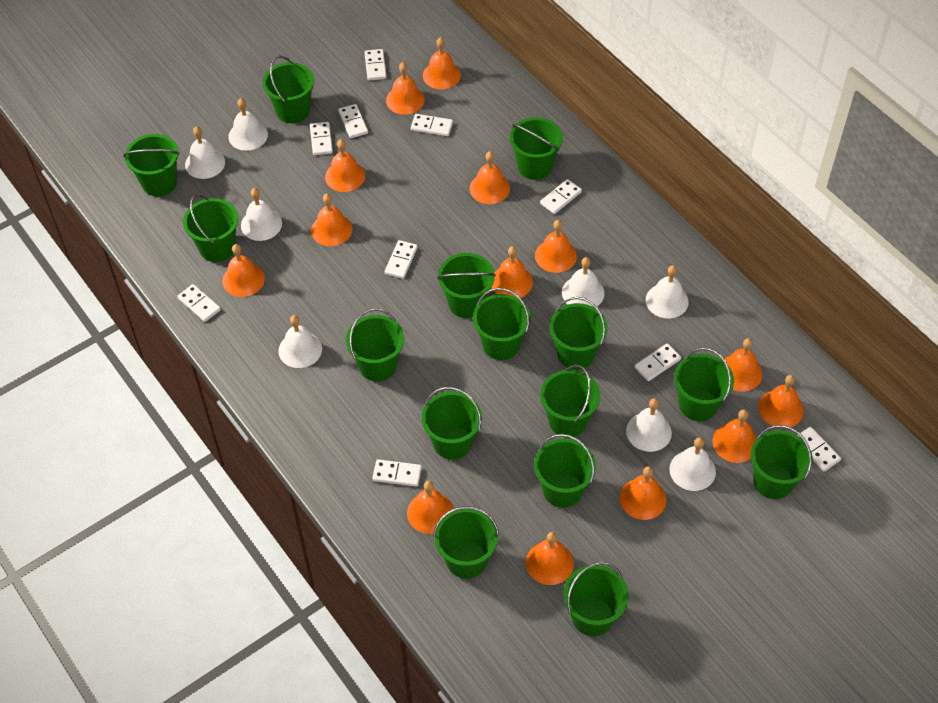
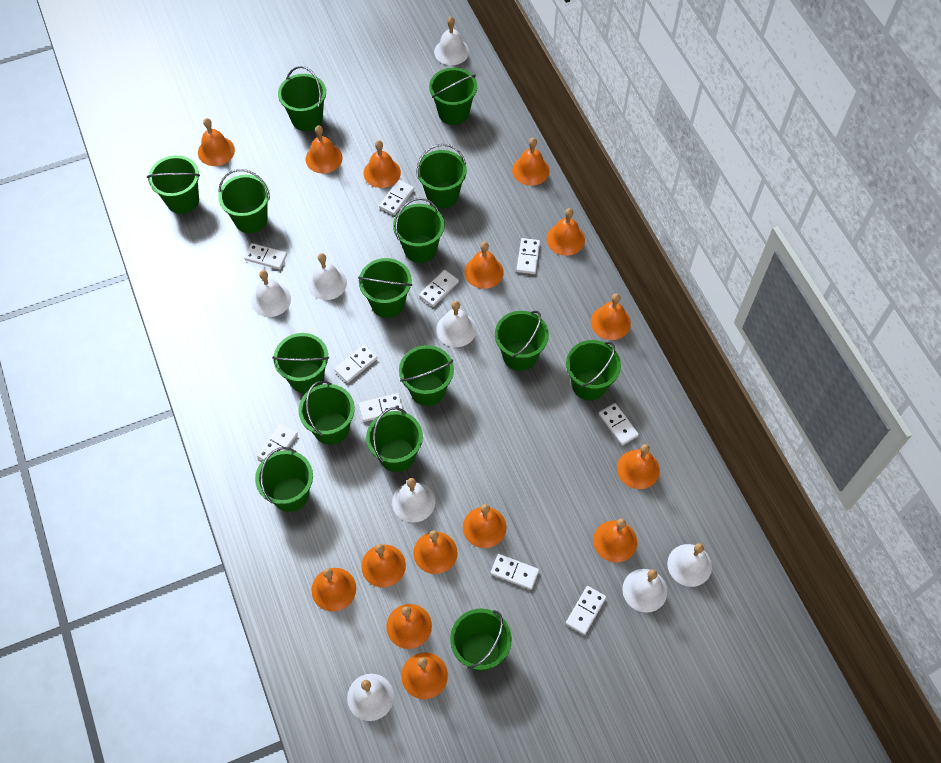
orange bell: 14 -> 15

